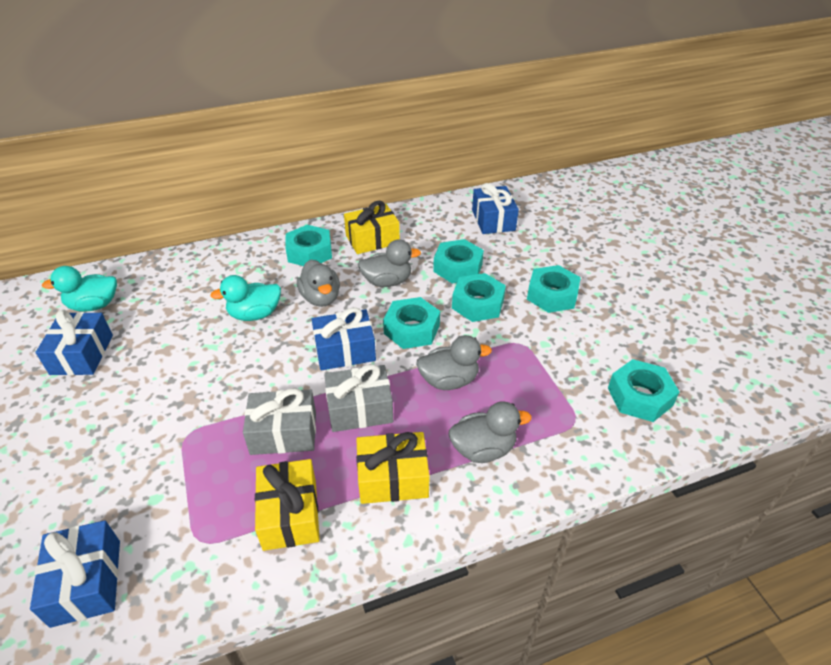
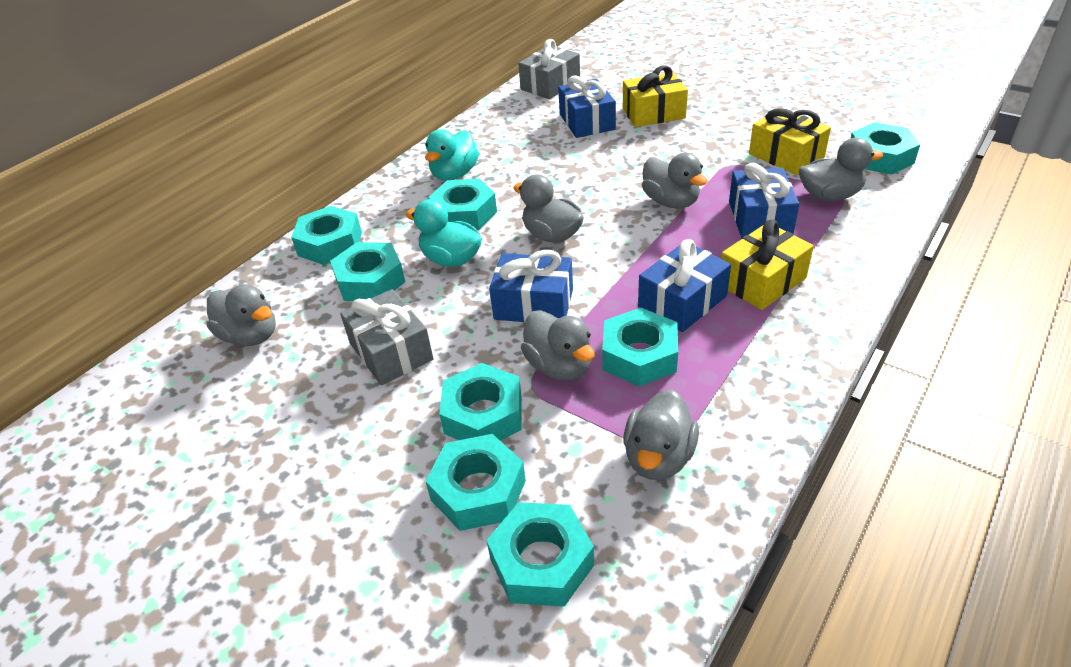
grey duck: 4 -> 6
turquoise nut: 6 -> 8

